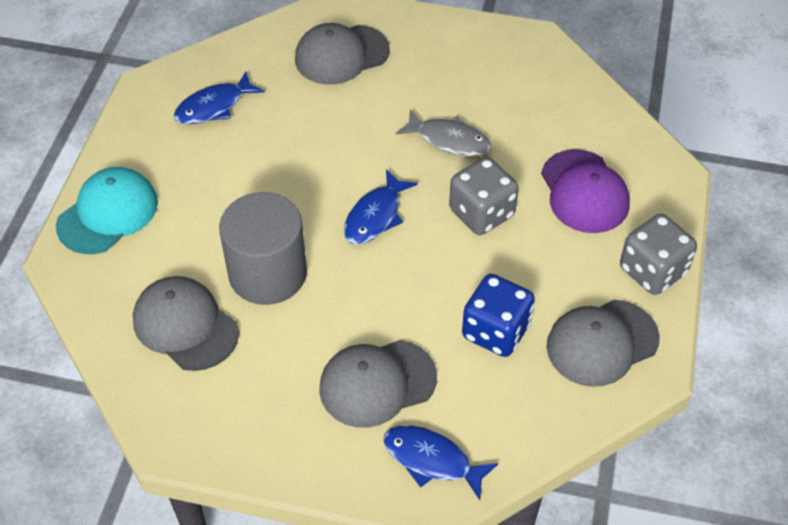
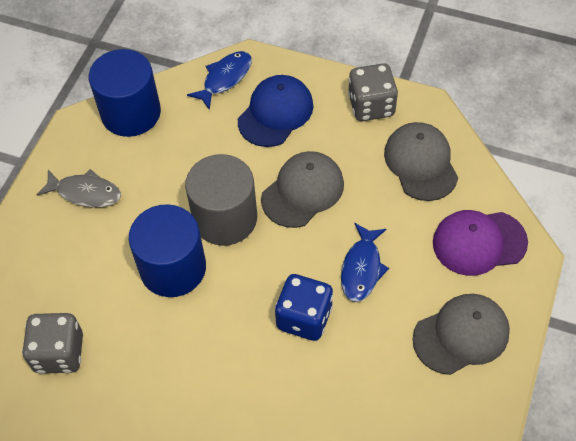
blue cap: 0 -> 1
blue cylinder: 0 -> 2
blue fish: 3 -> 2
grey cap: 4 -> 3
turquoise cap: 1 -> 0

